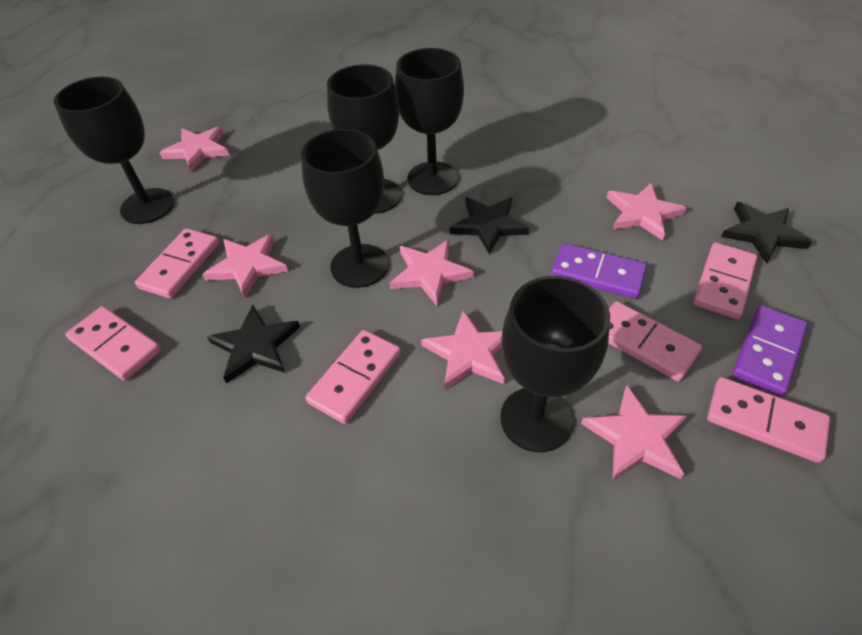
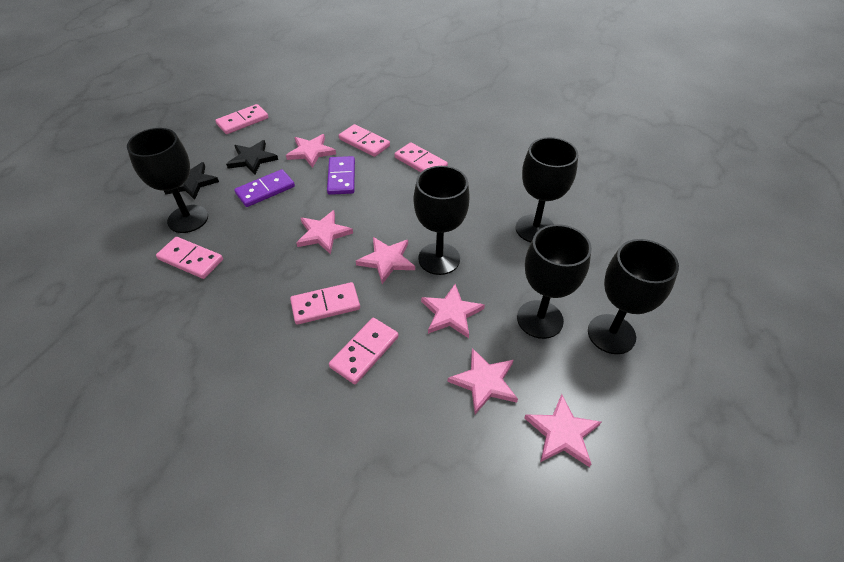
black star: 3 -> 2

